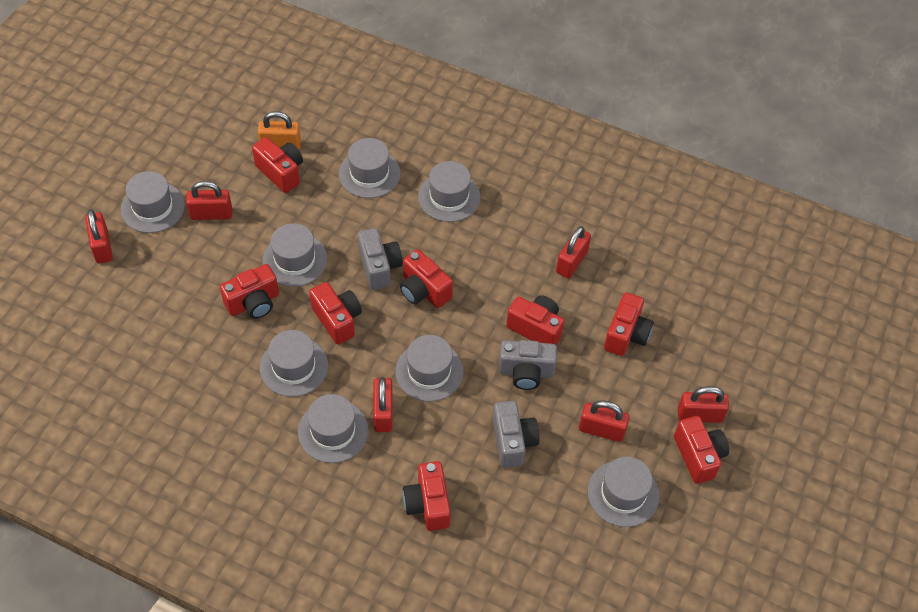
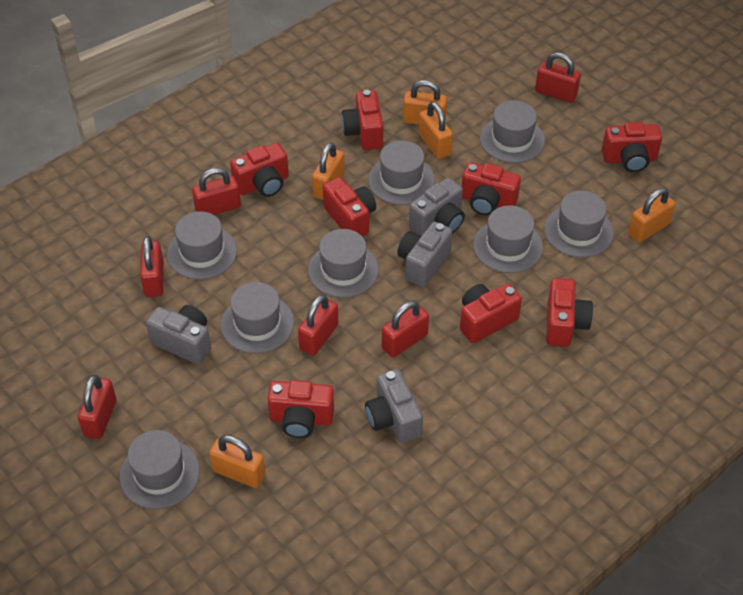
grey camera: 3 -> 4
orange padlock: 1 -> 5

